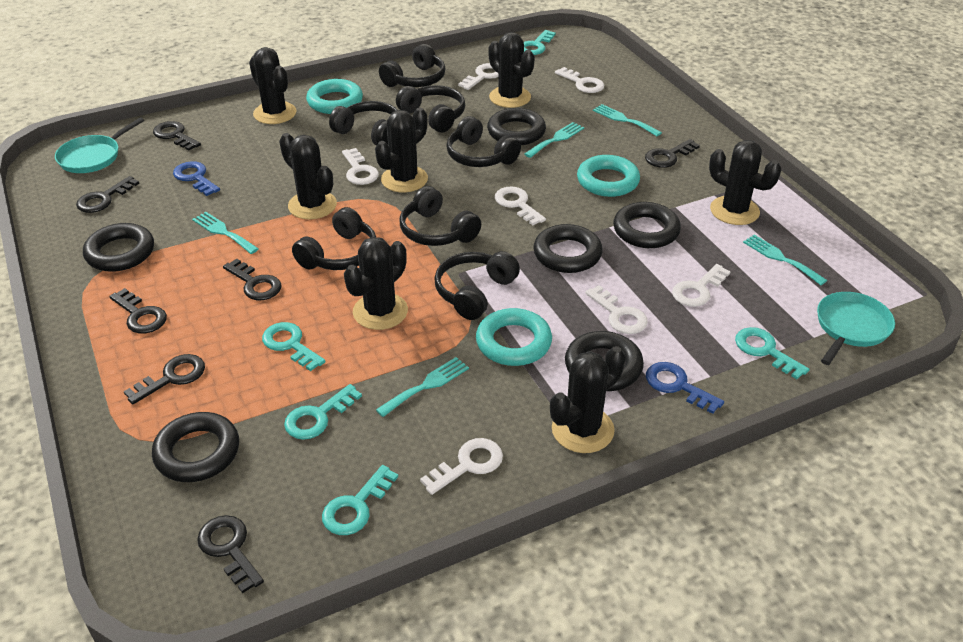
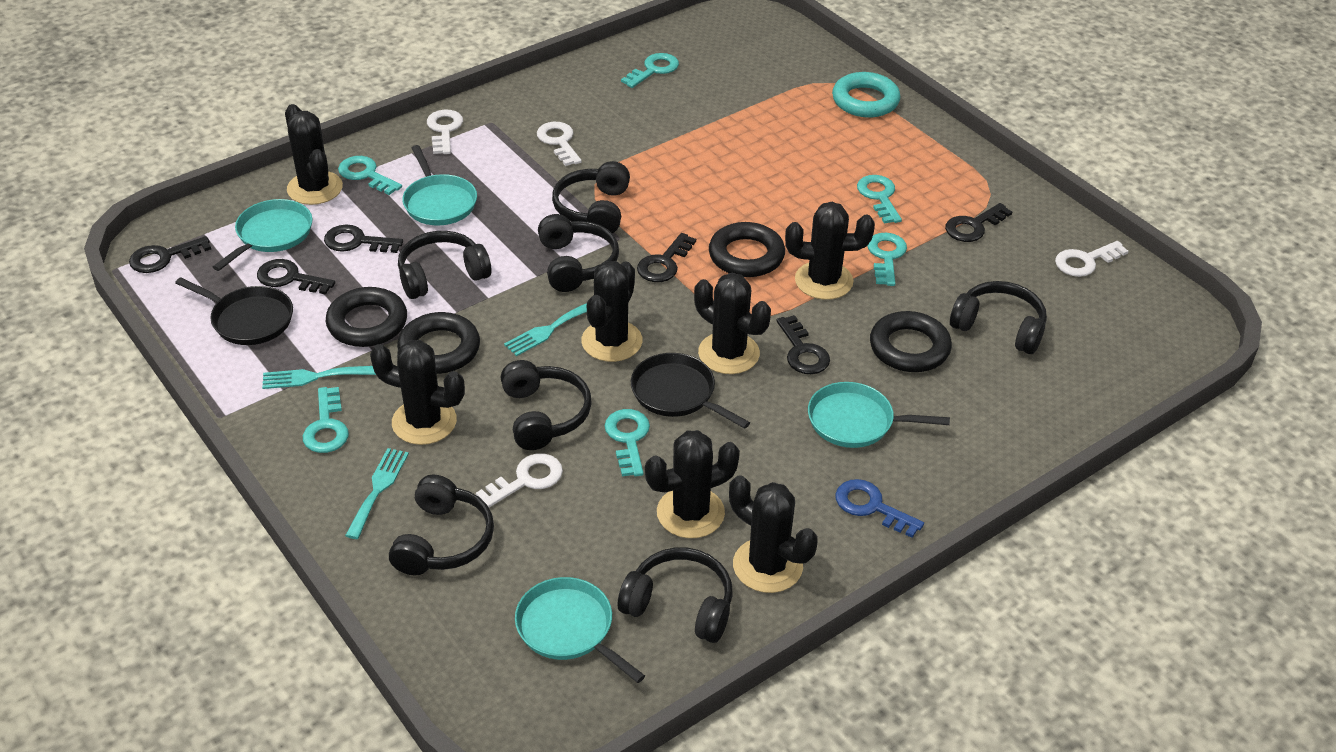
black key: 7 -> 6
black pan: 0 -> 2
black ring: 6 -> 4
blue key: 2 -> 1
turquoise fork: 5 -> 3
turquoise key: 5 -> 6
turquoise pan: 2 -> 4
turquoise ring: 3 -> 1
white key: 7 -> 4

